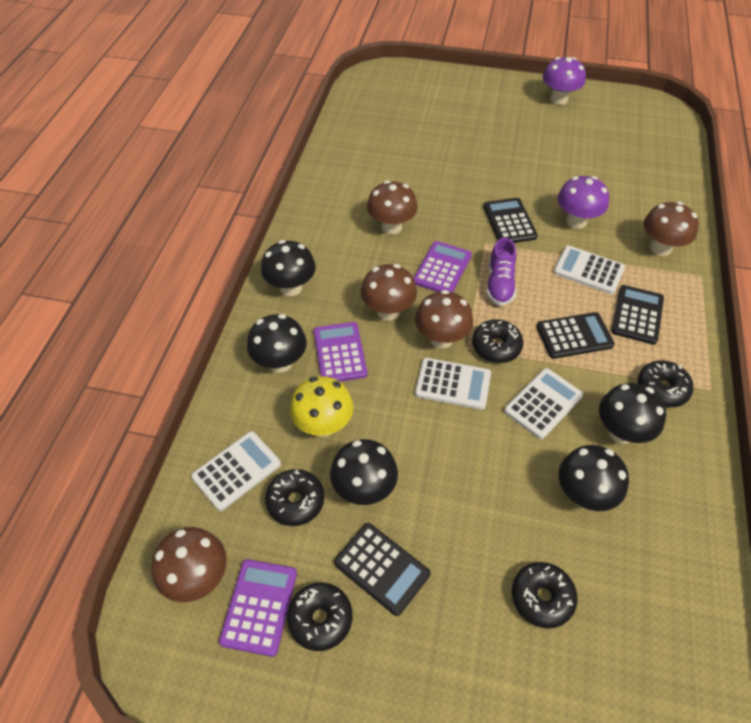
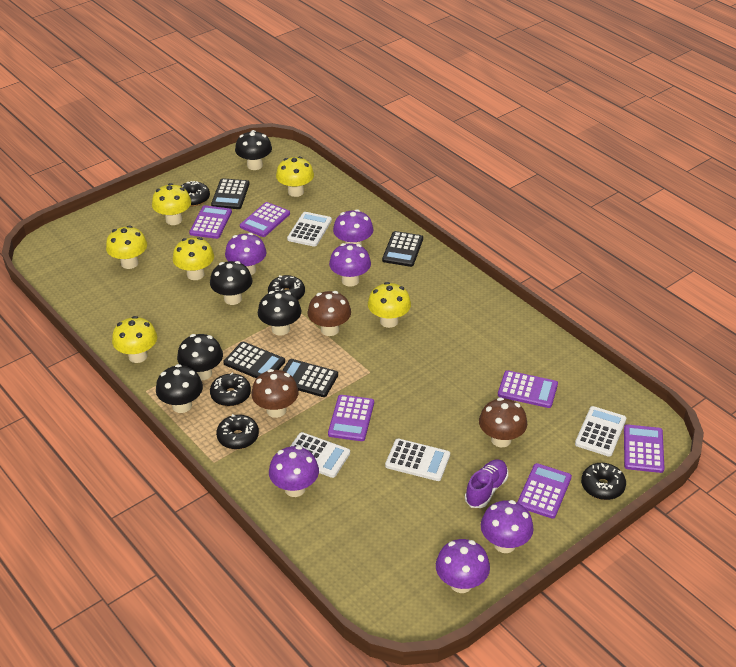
brown mushroom: 5 -> 3
purple calculator: 3 -> 6
purple mushroom: 2 -> 6
yellow mushroom: 1 -> 6

